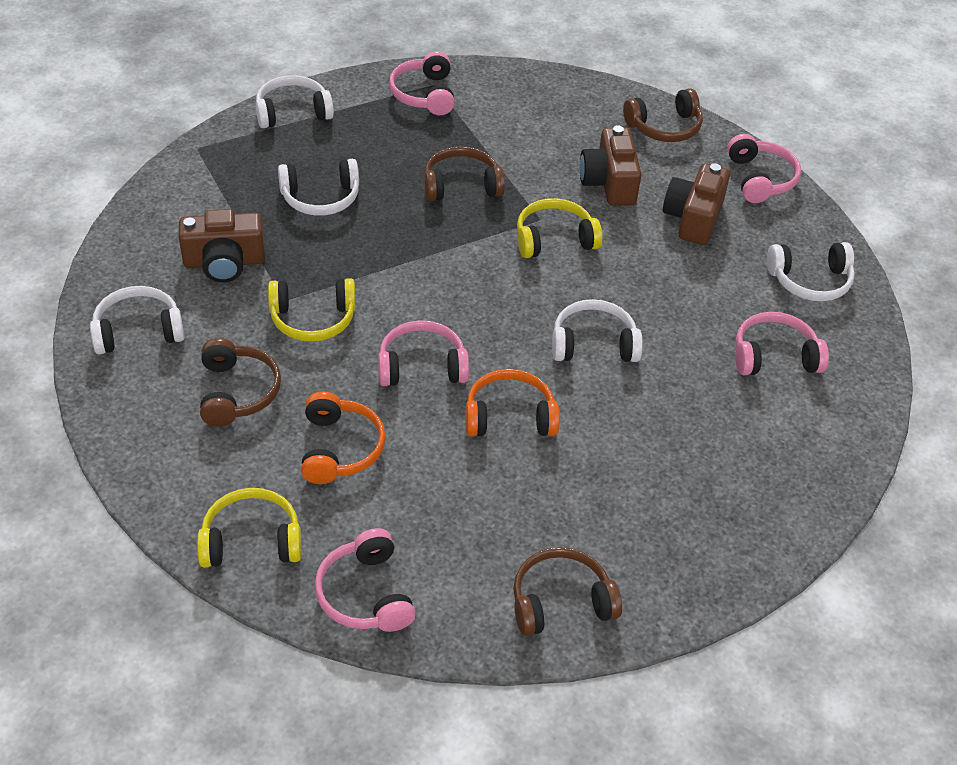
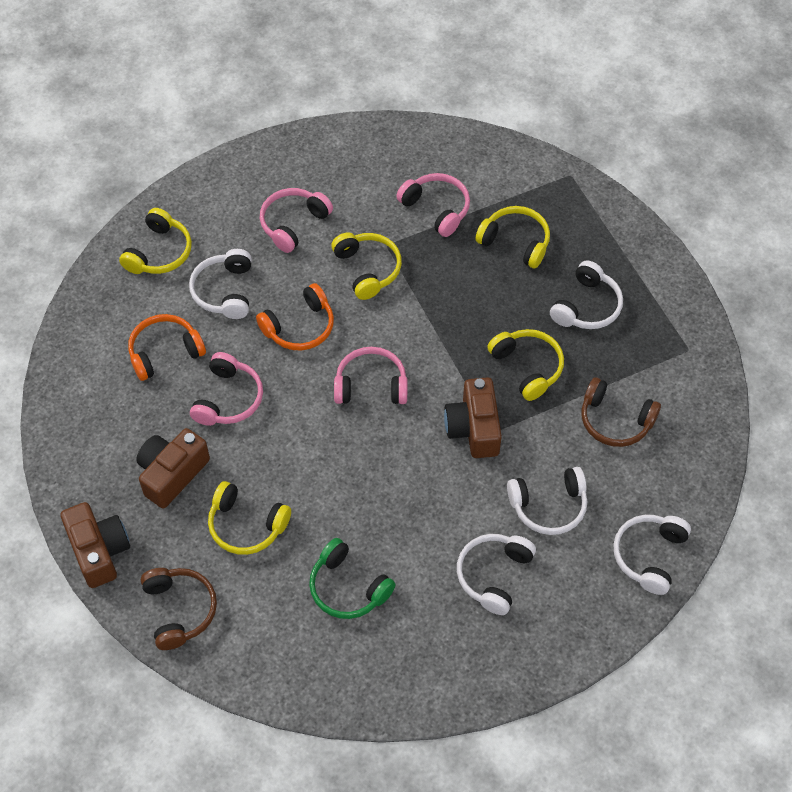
brown headphones: 4 -> 2
green headphones: 0 -> 1
pink headphones: 5 -> 4
yellow headphones: 3 -> 5

